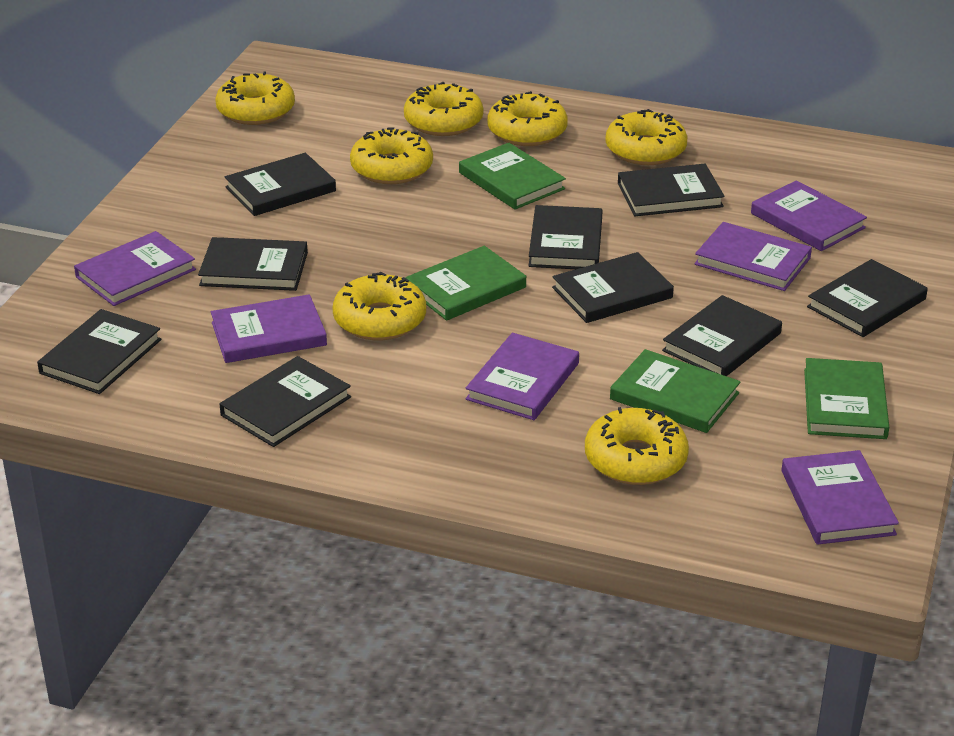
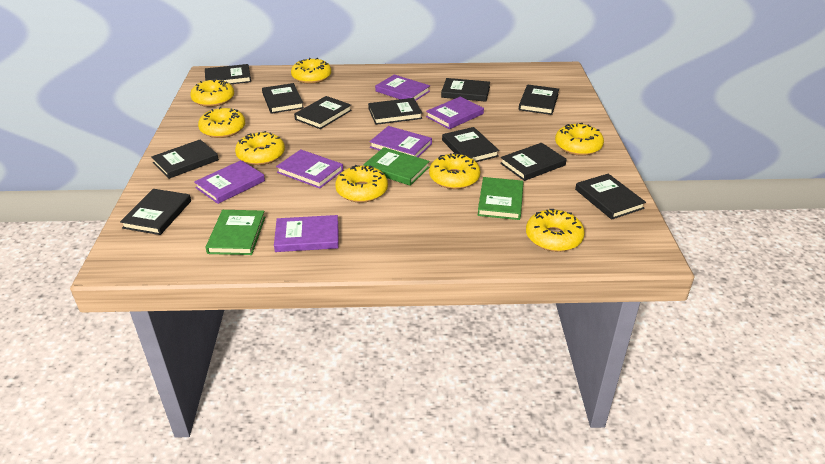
black book: 9 -> 11
green book: 4 -> 3
yellow donut: 7 -> 8

